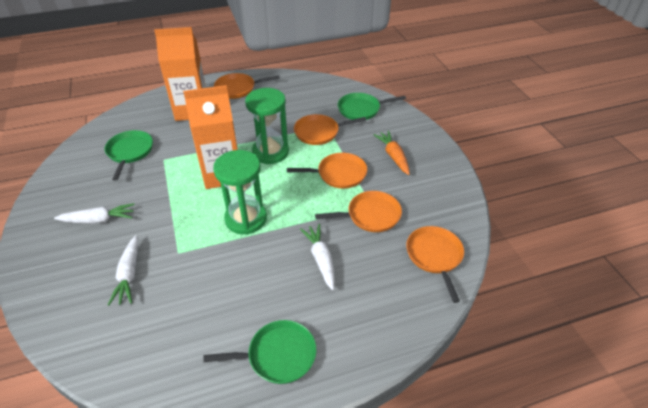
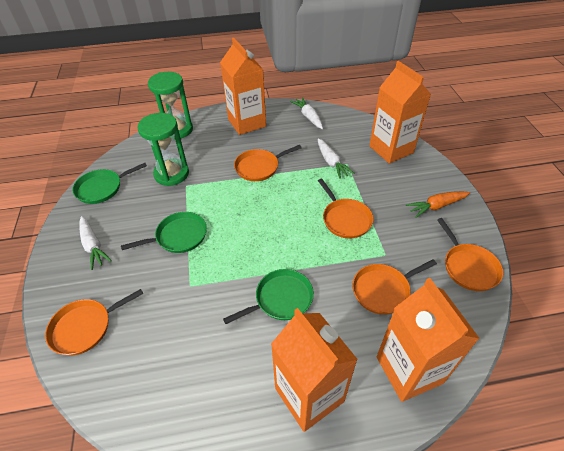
orange carton: 2 -> 4

